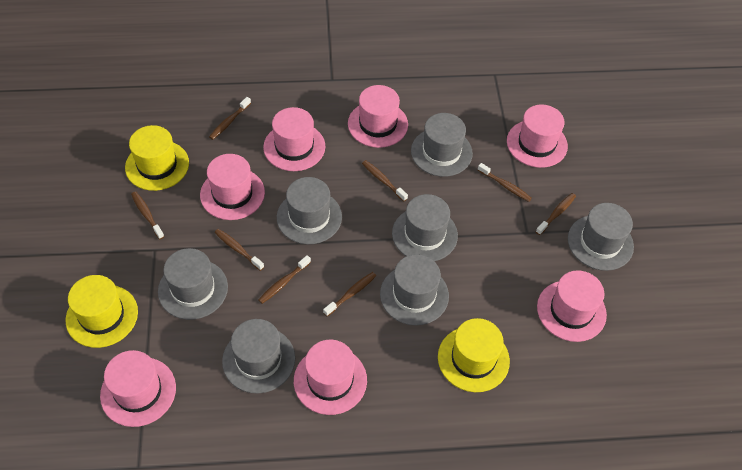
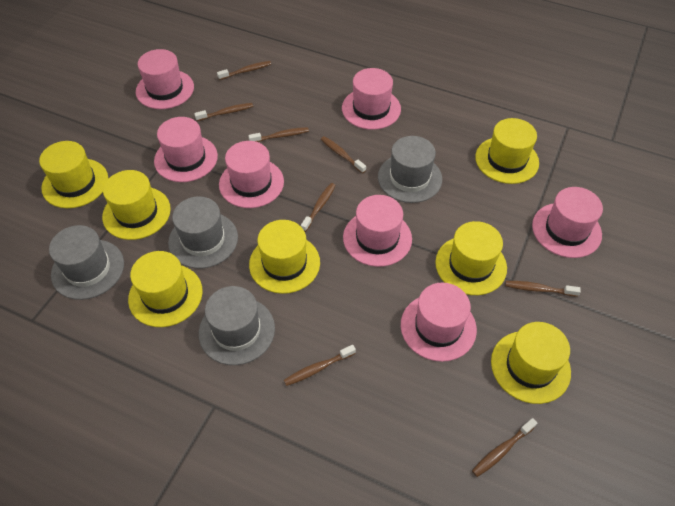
grey hat: 7 -> 4
yellow hat: 3 -> 7

